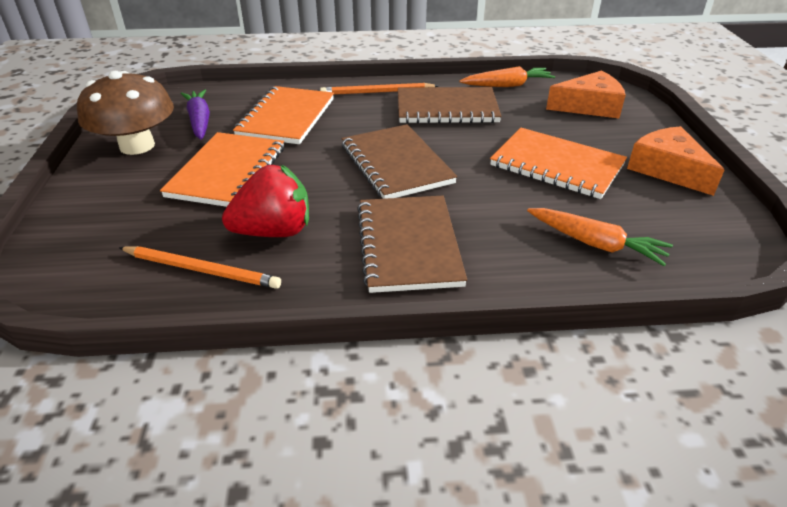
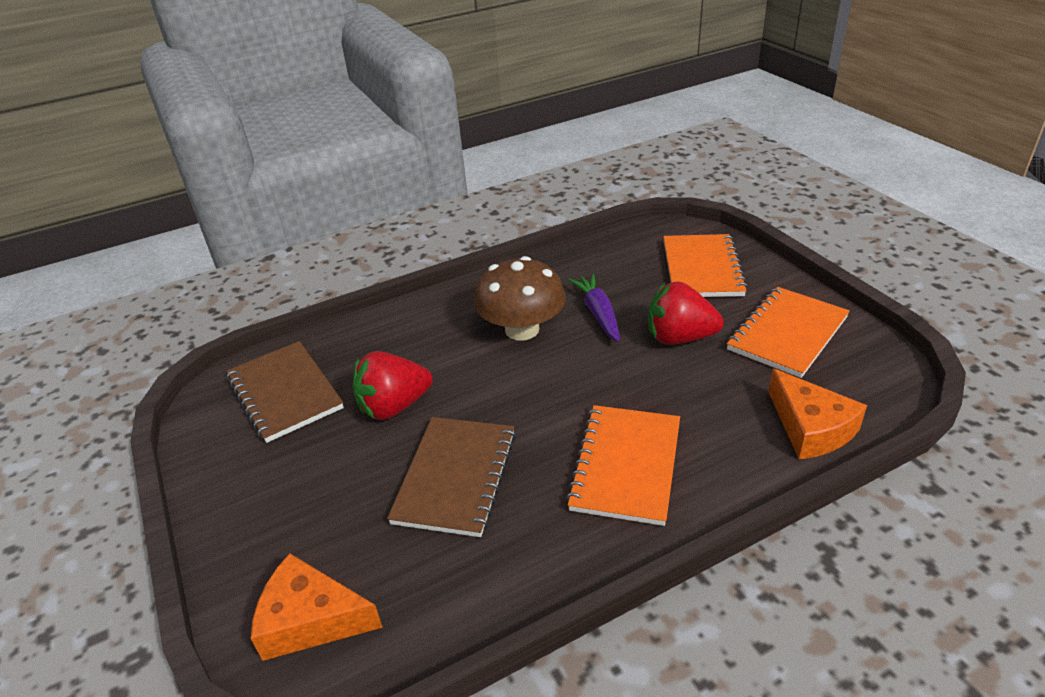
brown notebook: 3 -> 2
orange carrot: 2 -> 0
orange pencil: 2 -> 0
red strawberry: 1 -> 2

